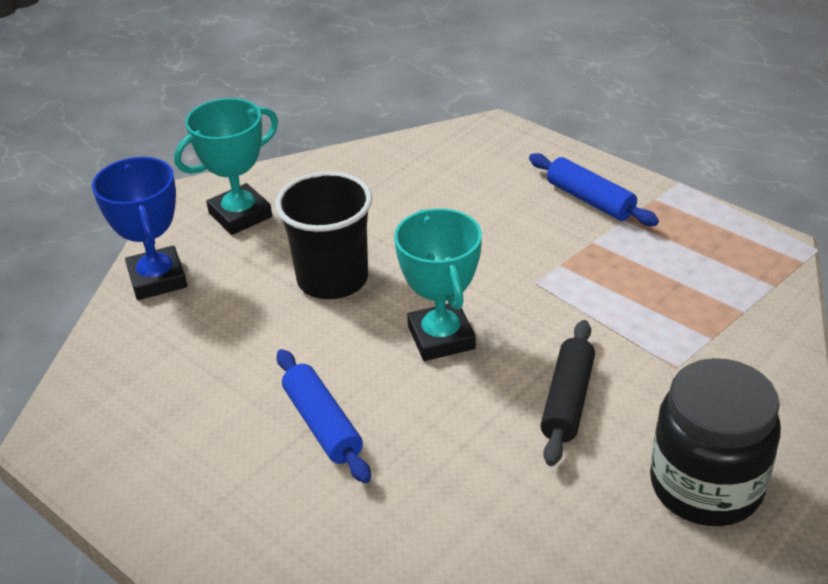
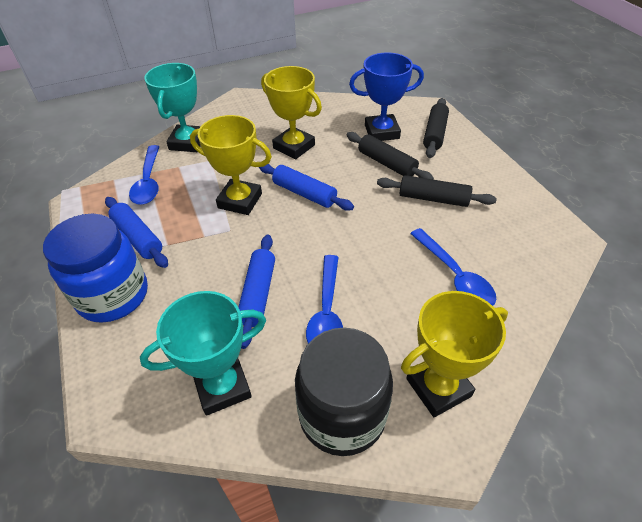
black cup: 1 -> 0
black rolling pin: 1 -> 3
blue jar: 0 -> 1
blue rolling pin: 2 -> 3
blue spoon: 0 -> 3
yellow trophy: 0 -> 3

